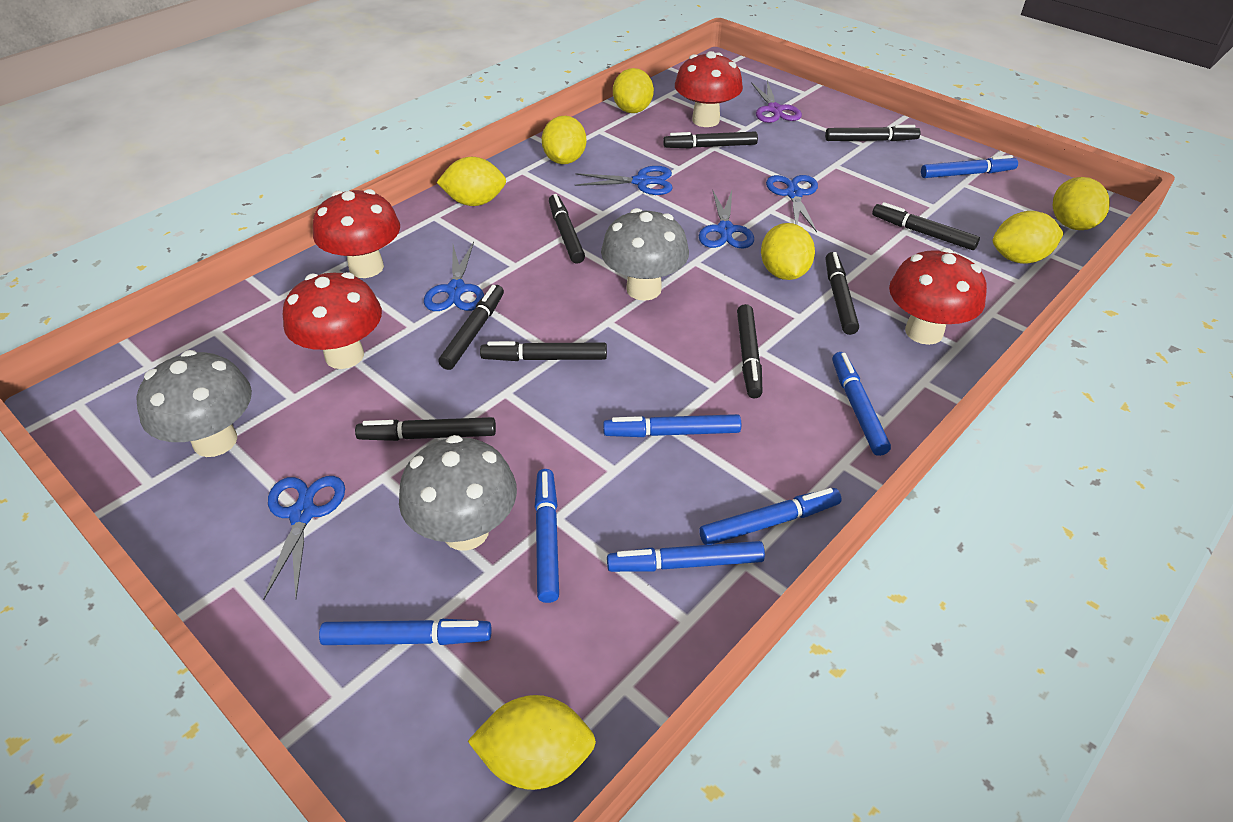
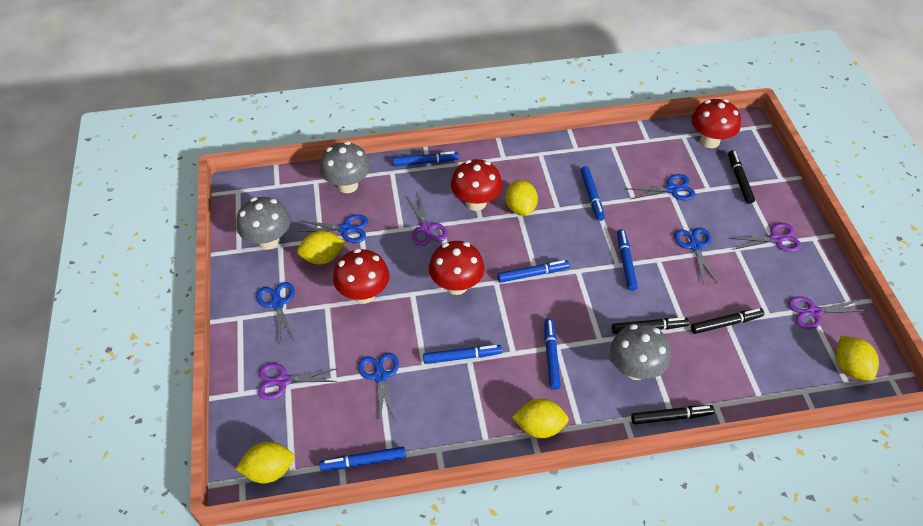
black marker: 9 -> 4
purple scissors: 1 -> 4
yellow lemon: 7 -> 5

